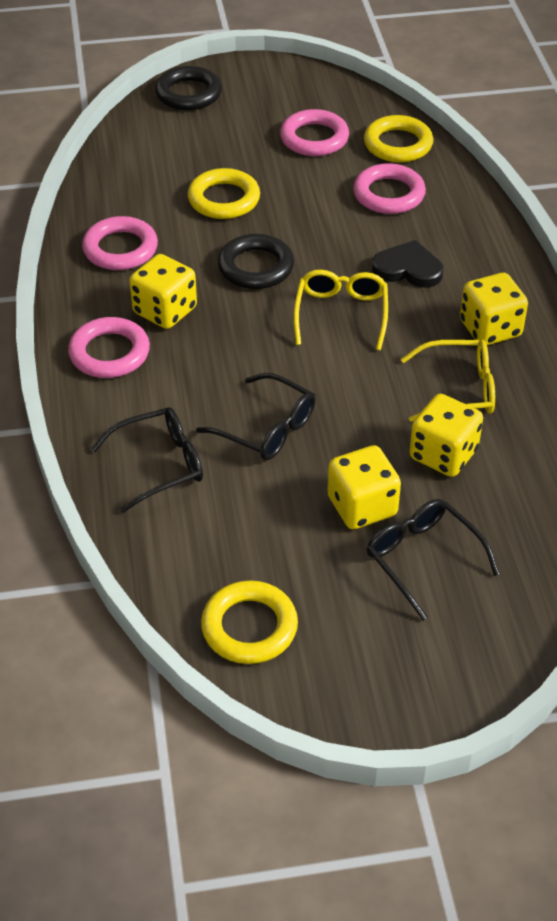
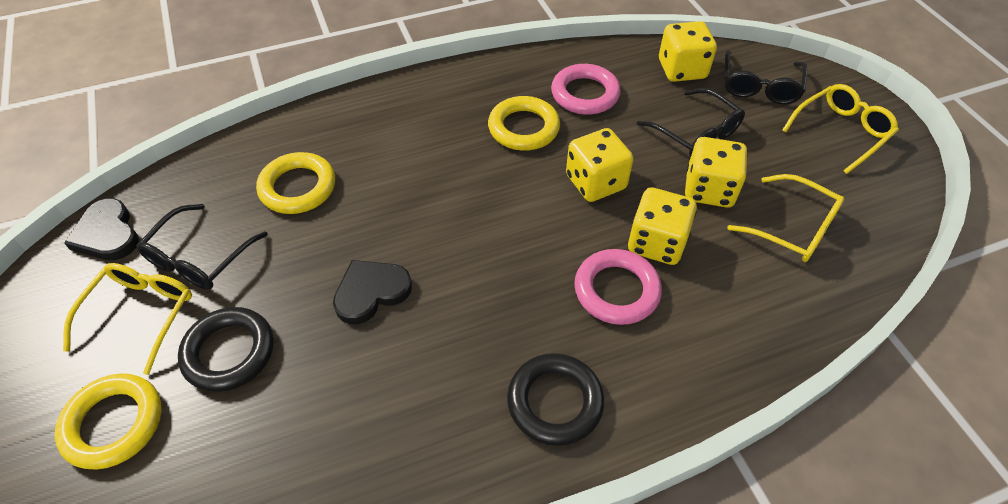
black heart: 1 -> 2
pink ring: 4 -> 2
yellow glasses: 2 -> 3

